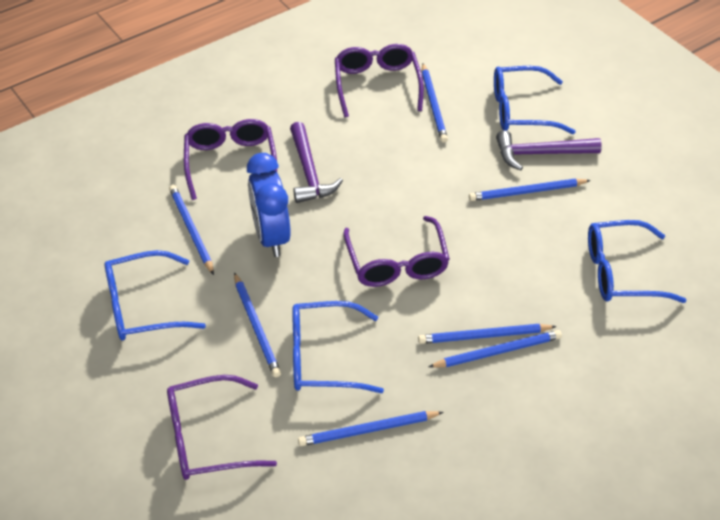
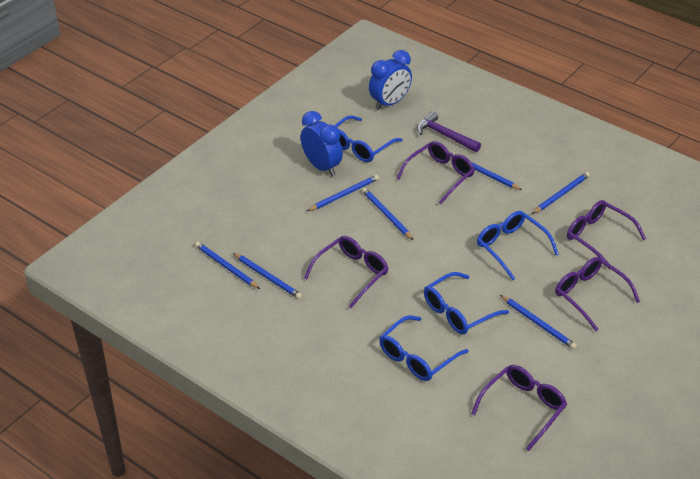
blue clock: 1 -> 2
purple glasses: 4 -> 5
purple hammer: 2 -> 1

